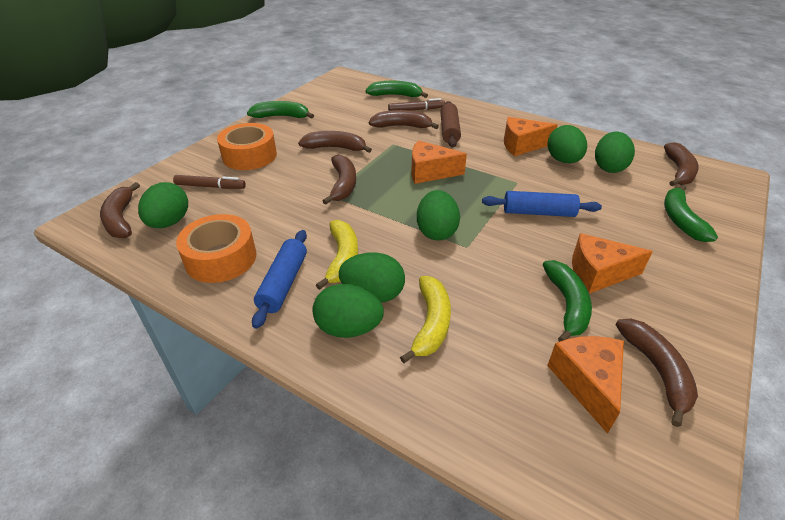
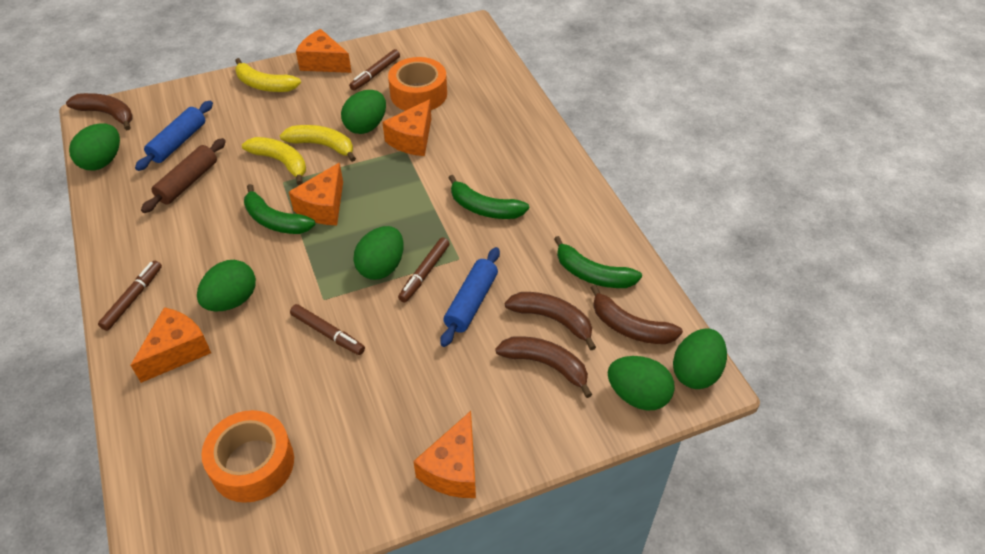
brown banana: 6 -> 4
brown marker: 2 -> 4
green banana: 4 -> 3
orange cheese: 4 -> 5
yellow banana: 2 -> 3

